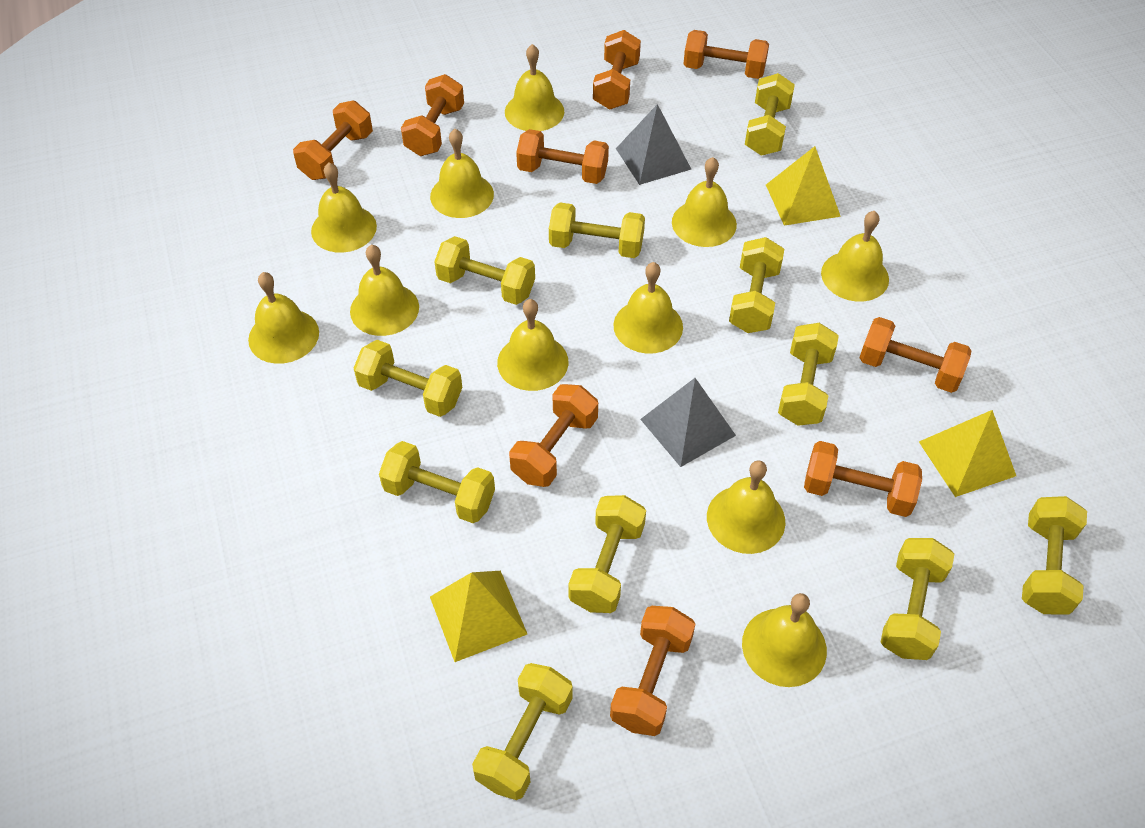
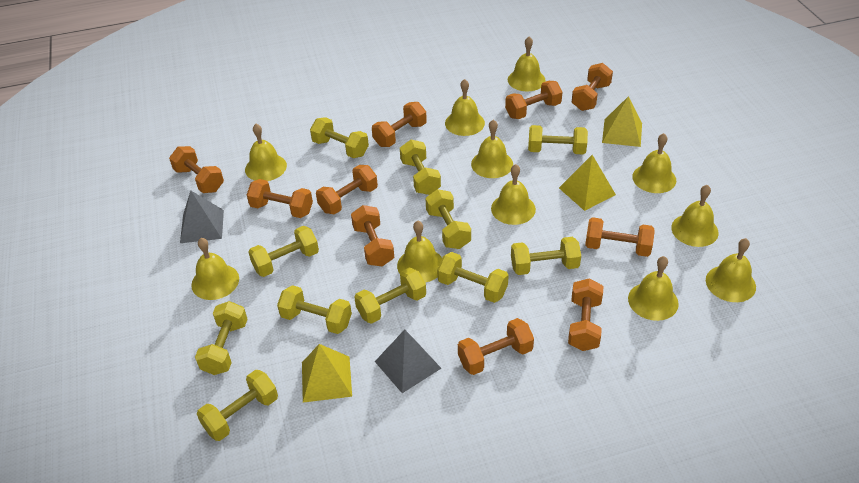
orange dumbbell: 9 -> 10

